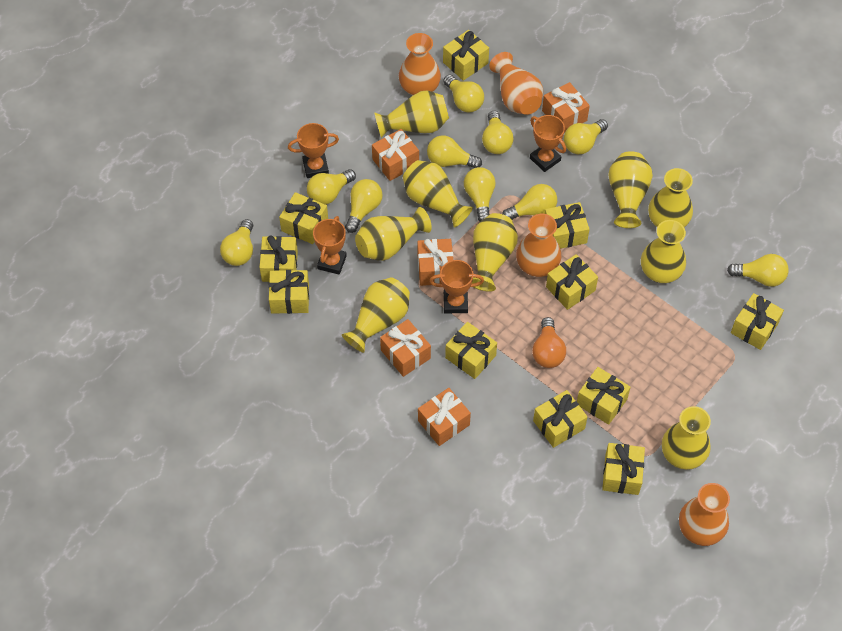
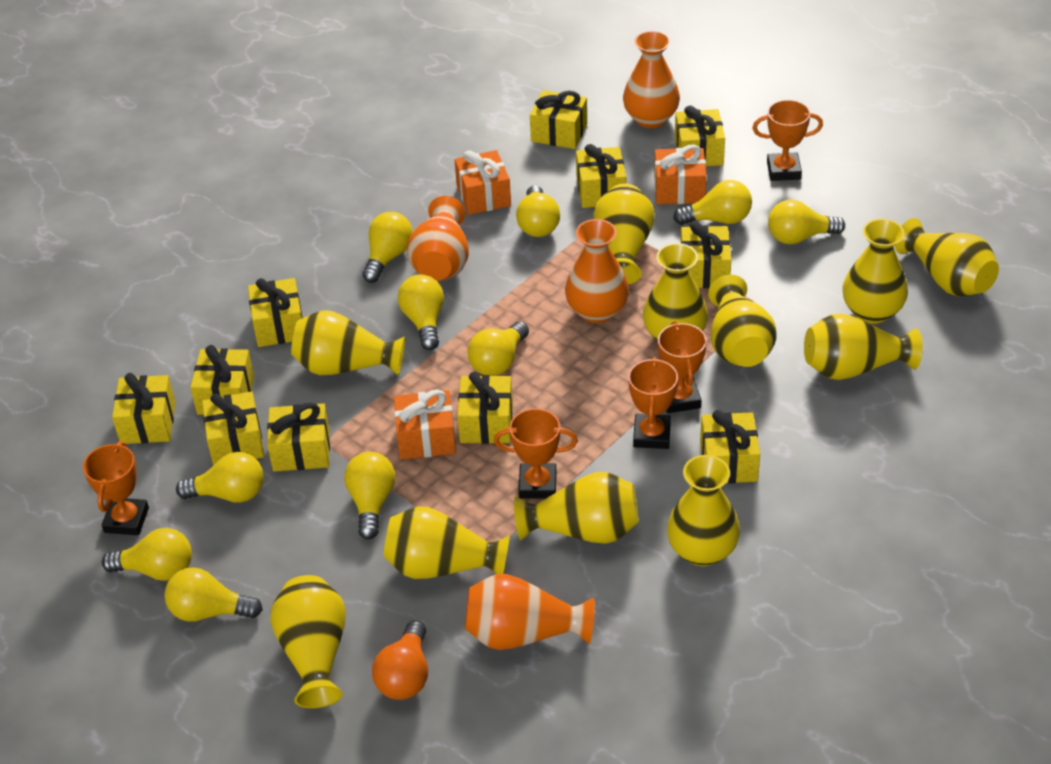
orange gift: 5 -> 3
orange trophy: 4 -> 5
yellow vase: 9 -> 11

